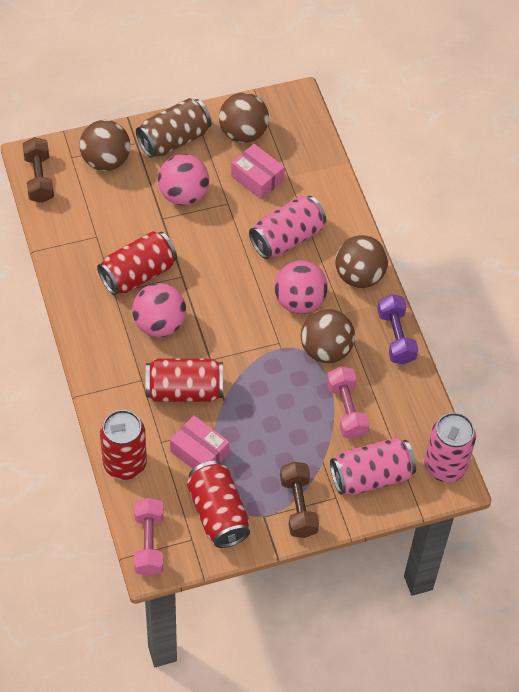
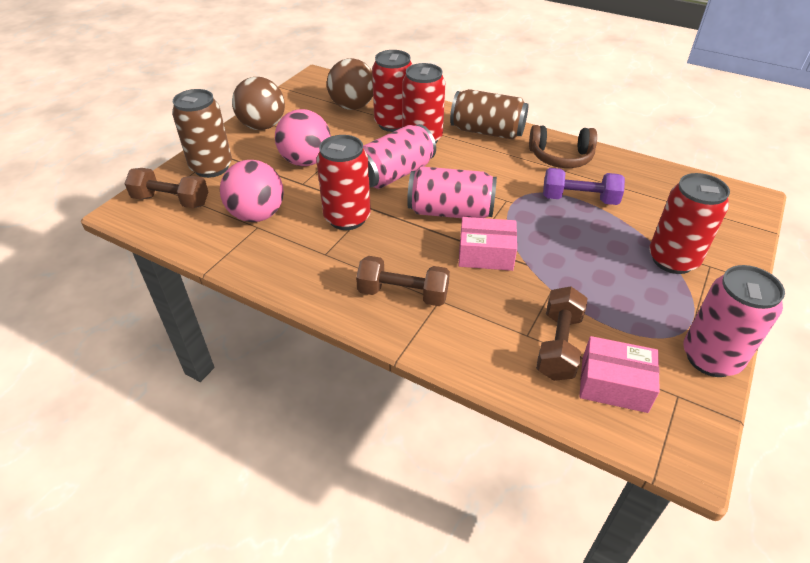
brown ball: 4 -> 2
brown can: 1 -> 2
brown dumbbell: 2 -> 3
brown headphones: 0 -> 1
pink ball: 3 -> 2
pink dumbbell: 2 -> 0

